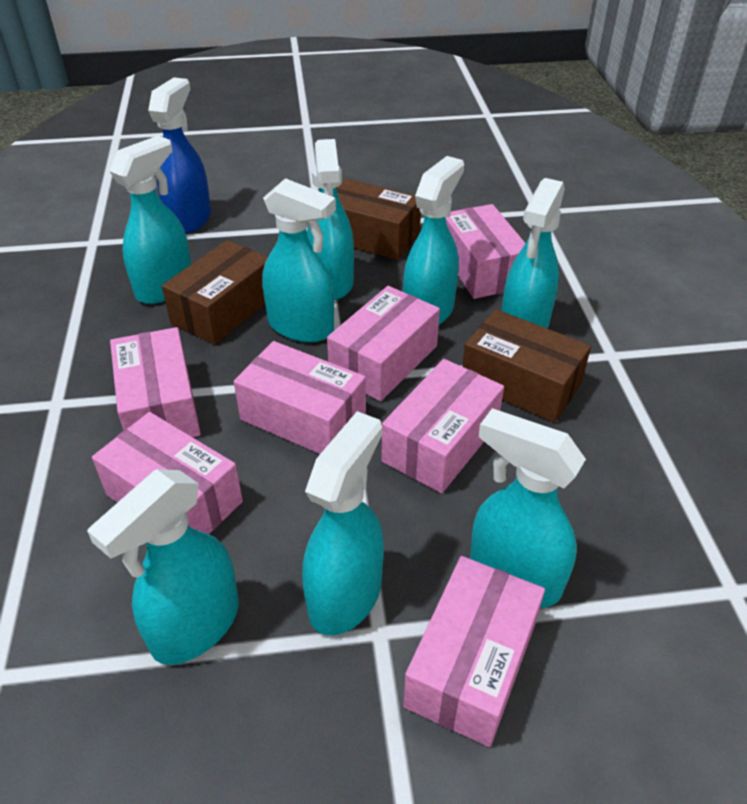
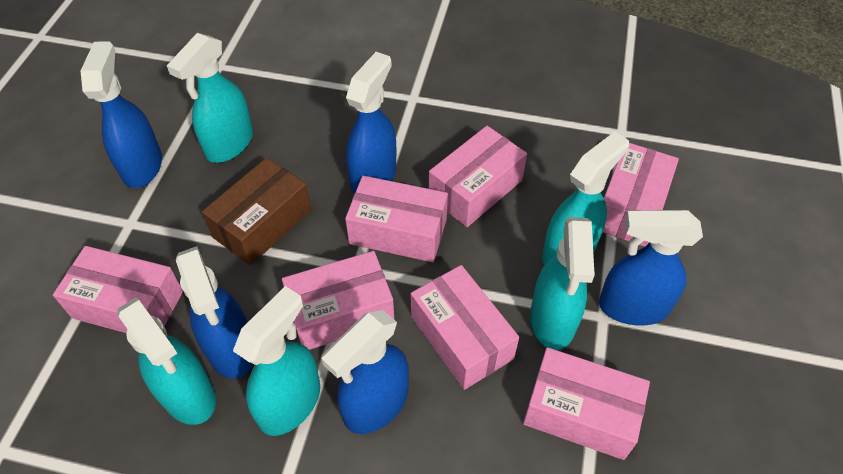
blue spray bottle: 1 -> 5
brown box: 3 -> 1
turquoise spray bottle: 8 -> 5

